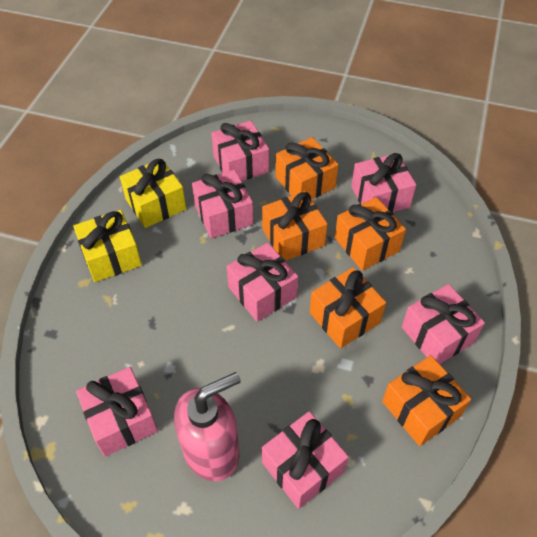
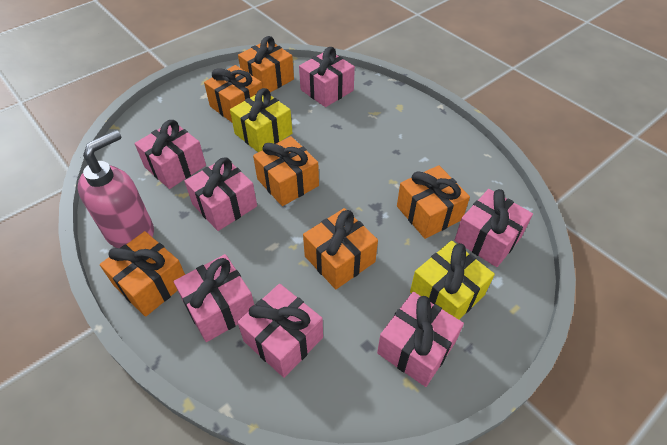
orange gift: 5 -> 6

